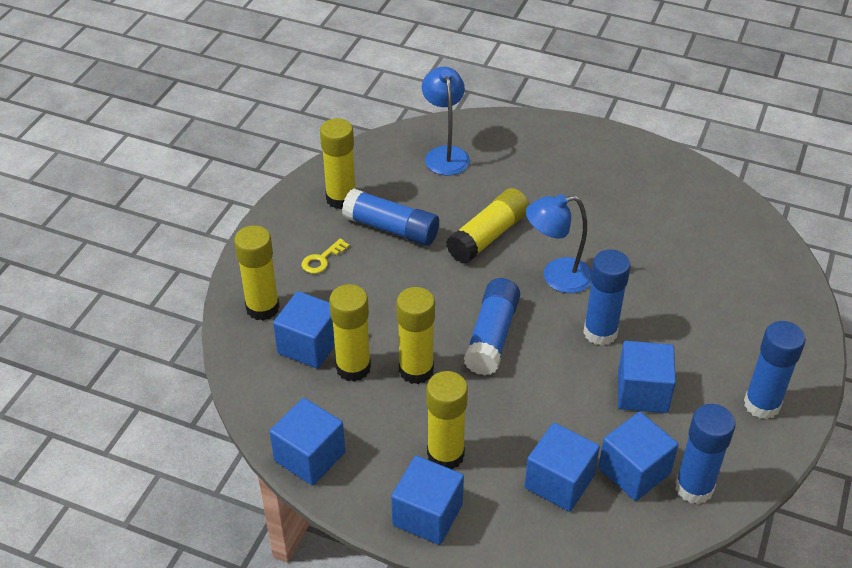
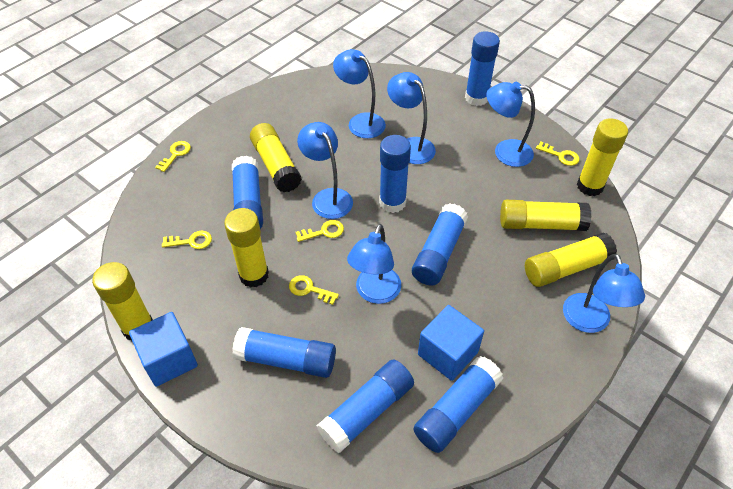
blue cube: 6 -> 2
blue glue stick: 5 -> 7
blue lamp: 2 -> 6
yellow key: 1 -> 5

